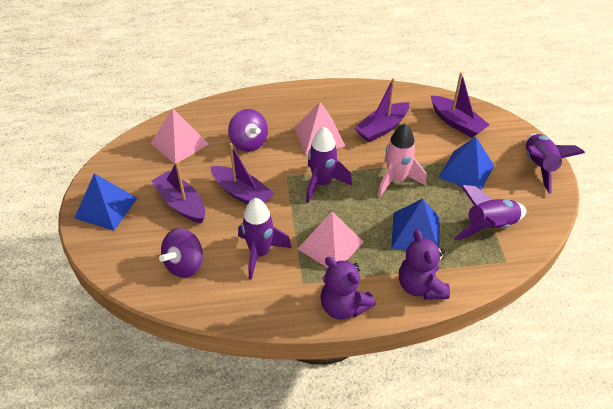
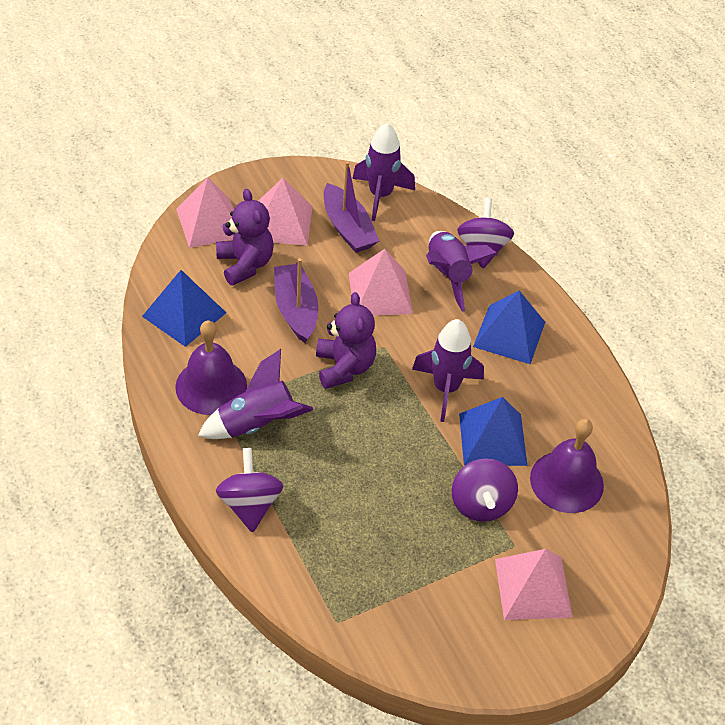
pink pyramid: 3 -> 4
pink rocket: 1 -> 0
purple bell: 0 -> 2
purple boat: 4 -> 2
purple spinning top: 2 -> 3

